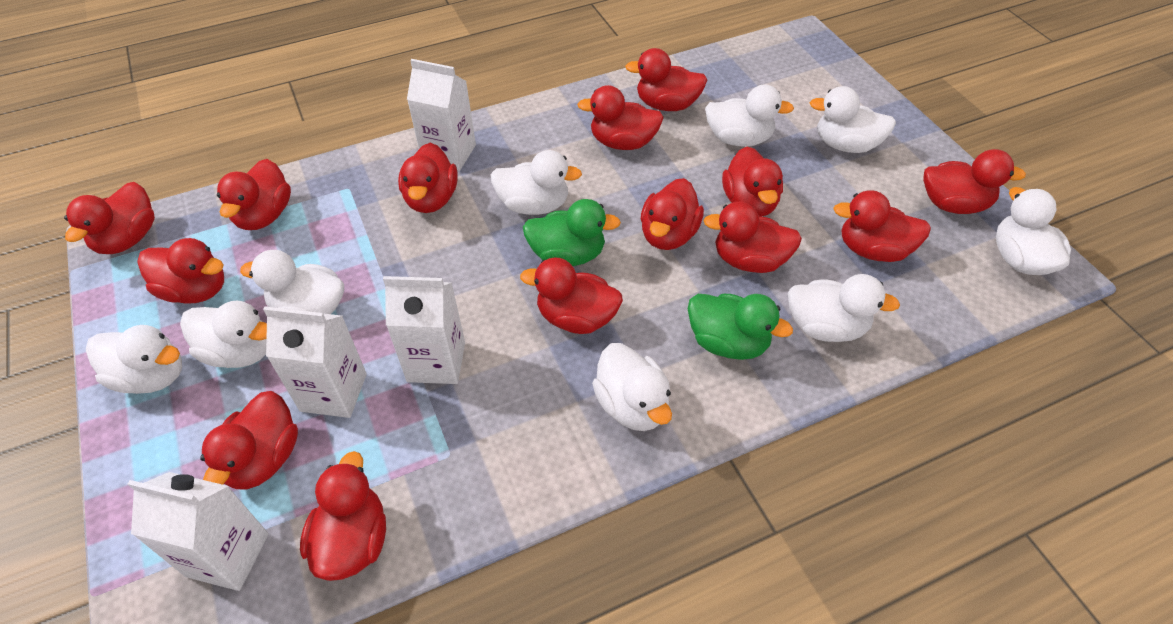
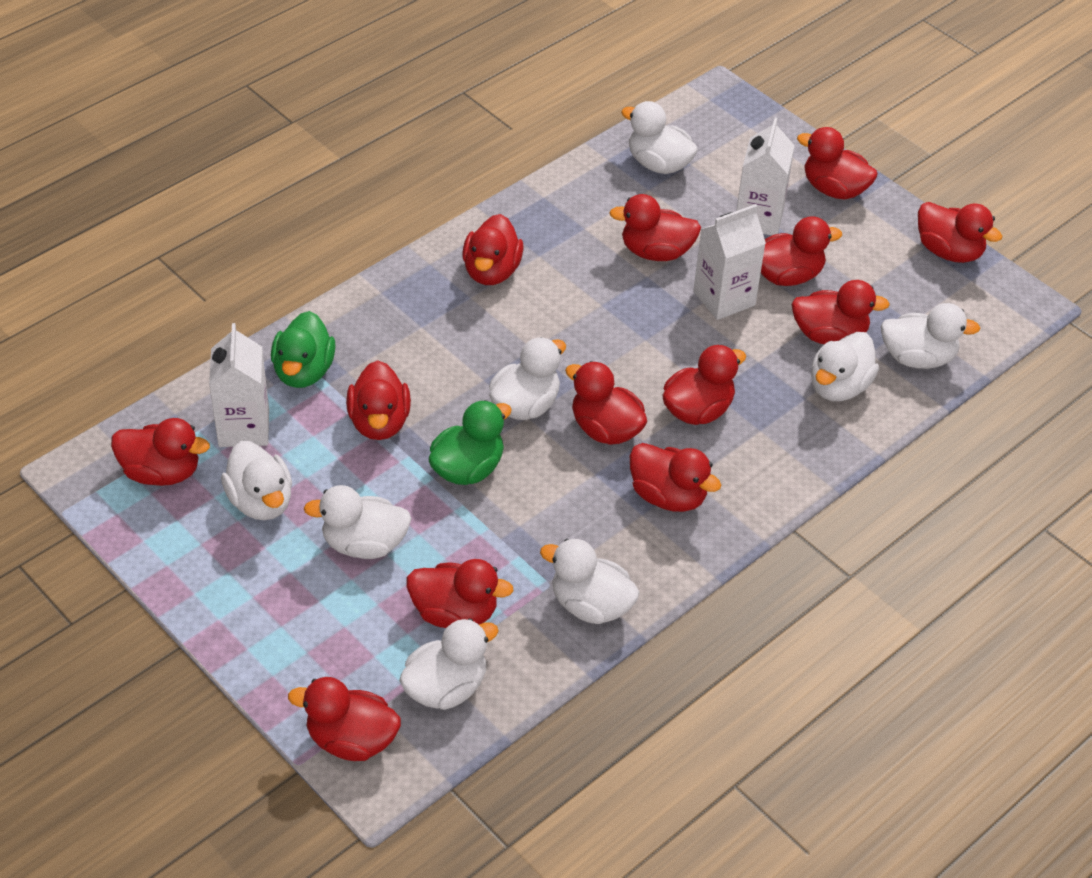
red duck: 14 -> 13
white carton: 4 -> 3
white duck: 9 -> 8

